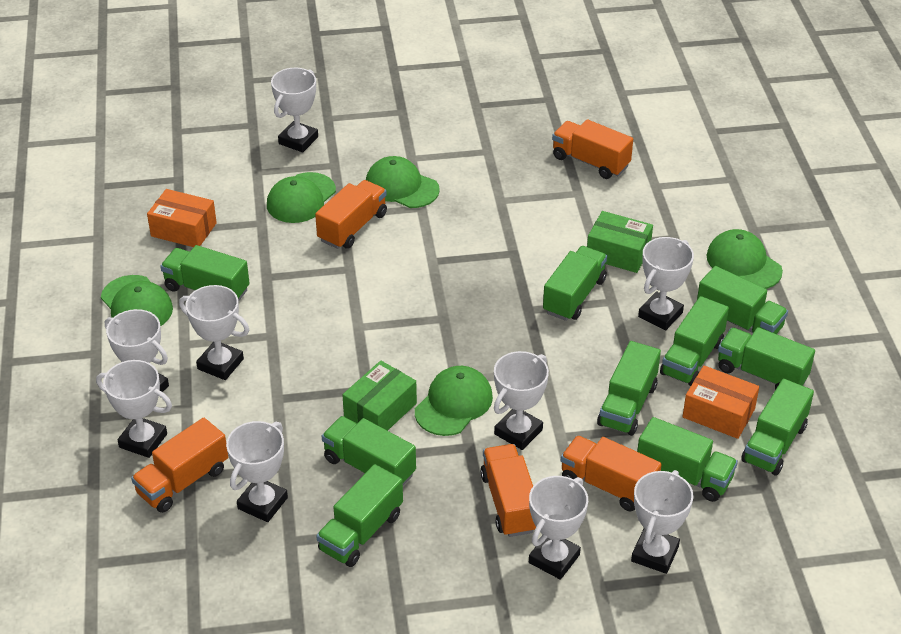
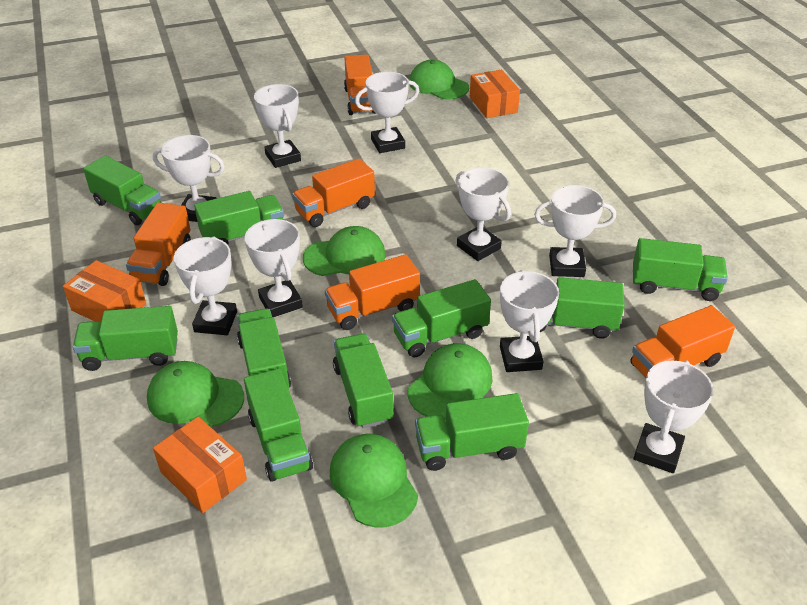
green box: 2 -> 0
orange box: 2 -> 3

